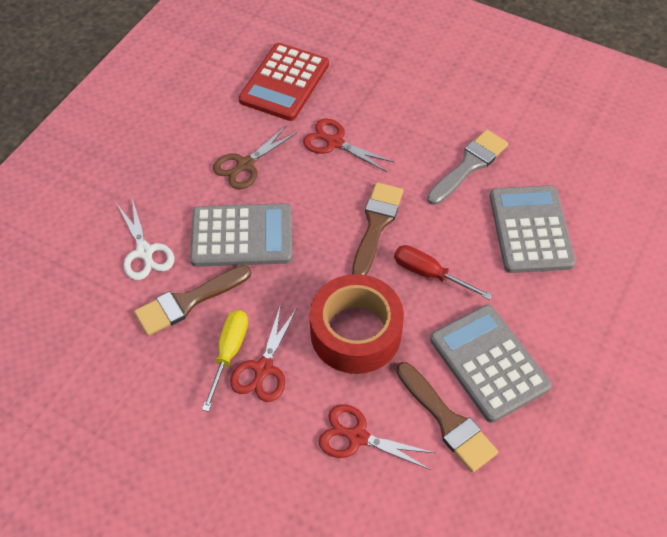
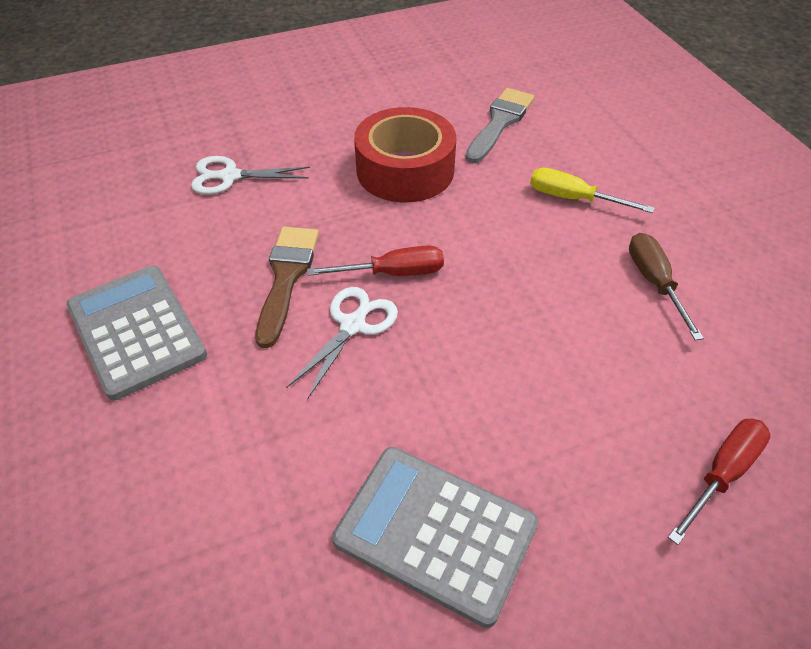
brown brush: 3 -> 1
brown scissors: 1 -> 0
brown screwdriver: 0 -> 1
grey calculator: 3 -> 2
red calculator: 1 -> 0
red scissors: 3 -> 0
red screwdriver: 1 -> 2
white scissors: 1 -> 2

